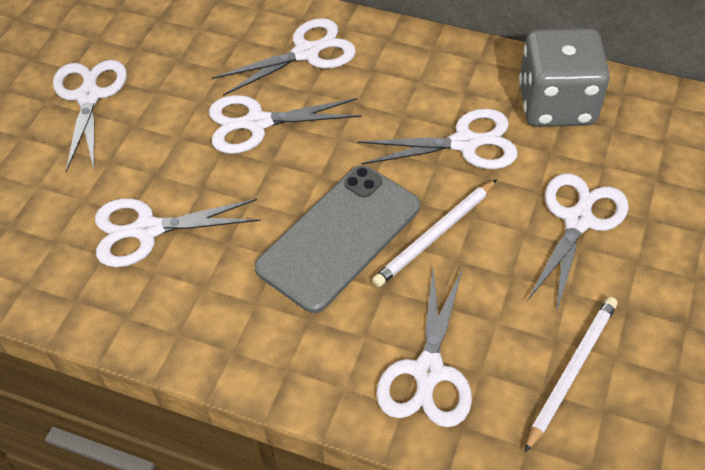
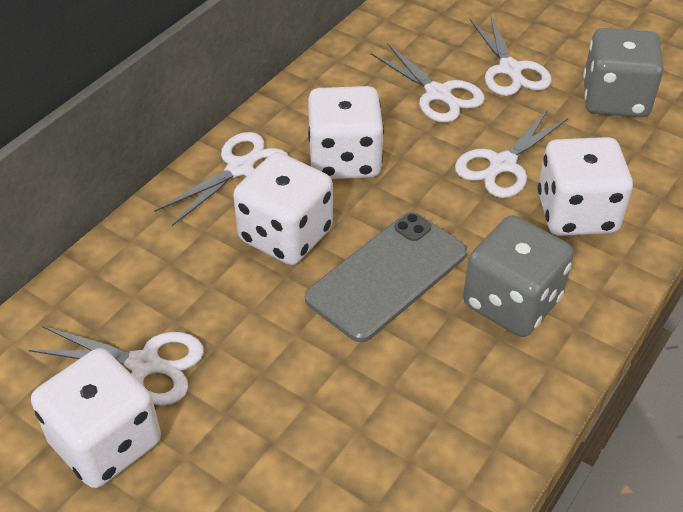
grey dice: 1 -> 2
white dice: 0 -> 4
white pencil: 2 -> 0
white scissors: 7 -> 5

